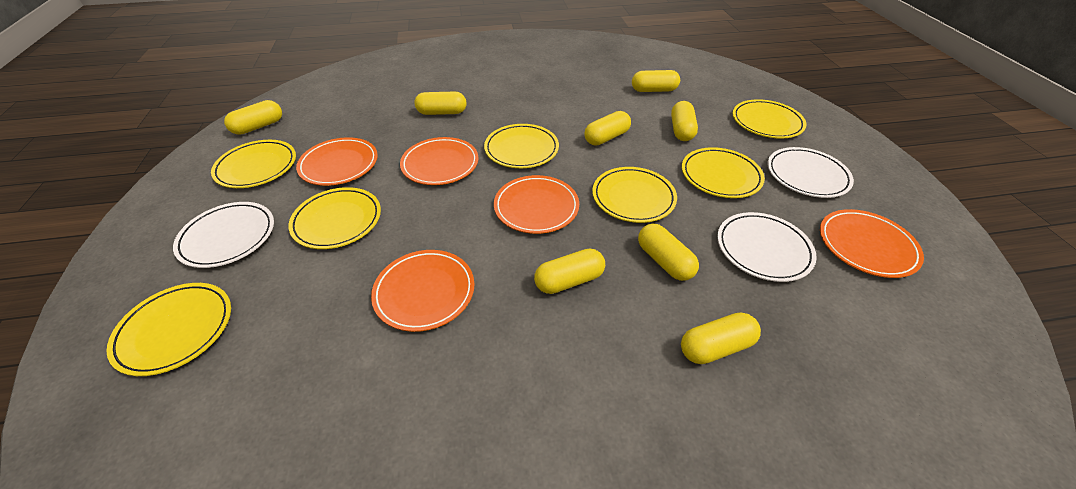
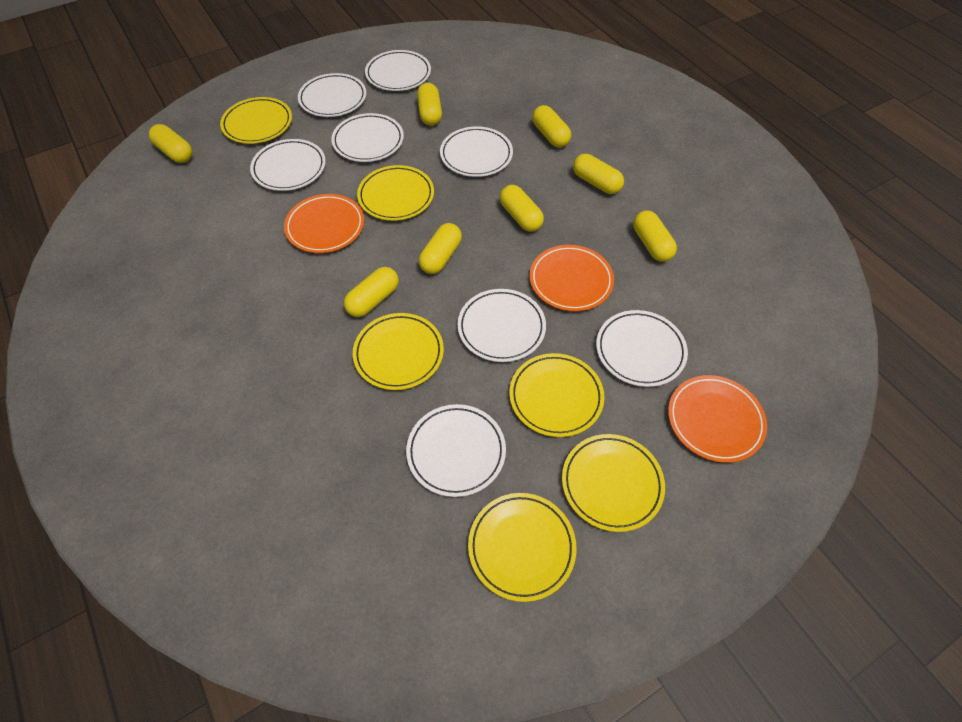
orange plate: 5 -> 3
white plate: 3 -> 8
yellow plate: 7 -> 6

